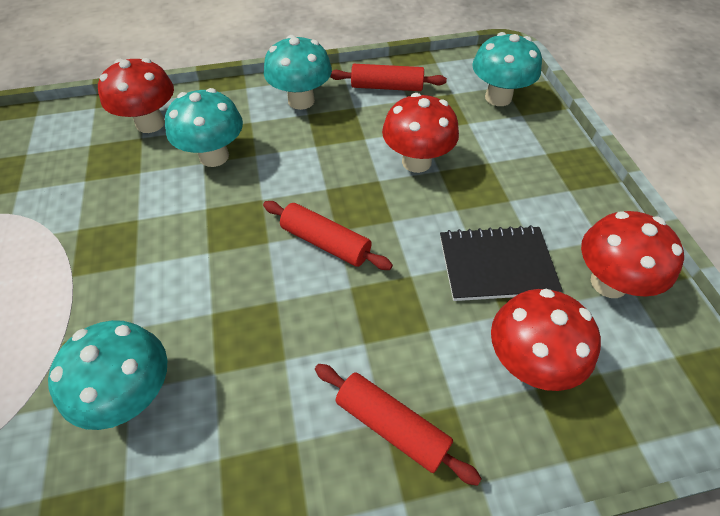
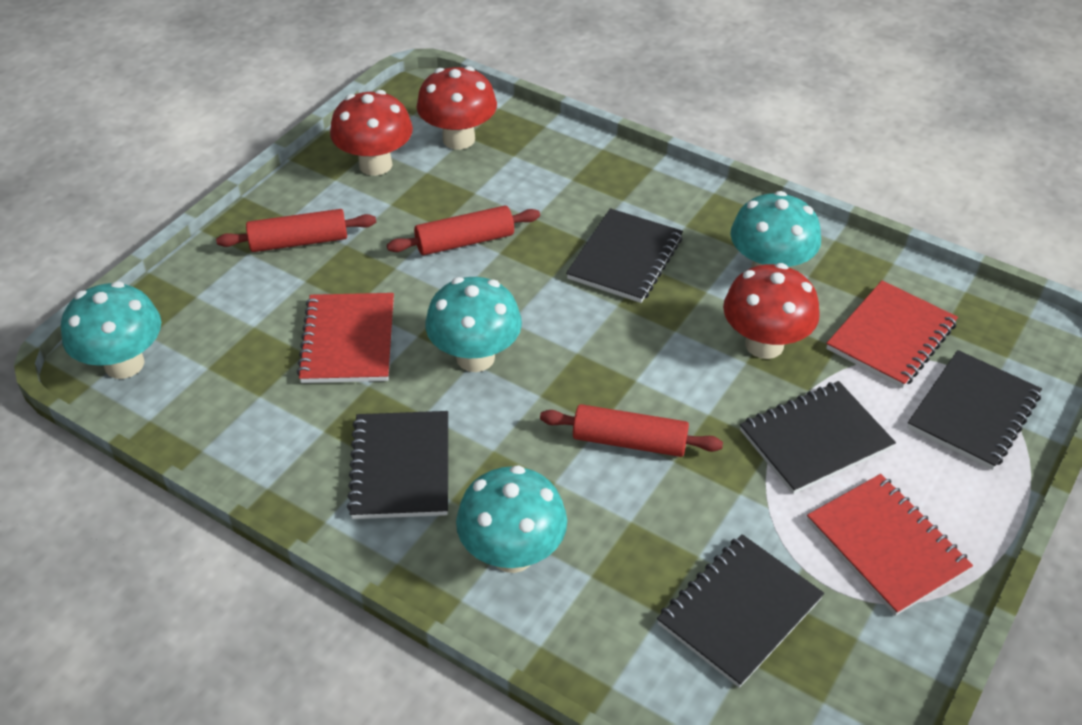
black notebook: 1 -> 5
red mushroom: 4 -> 3
red notebook: 0 -> 3

